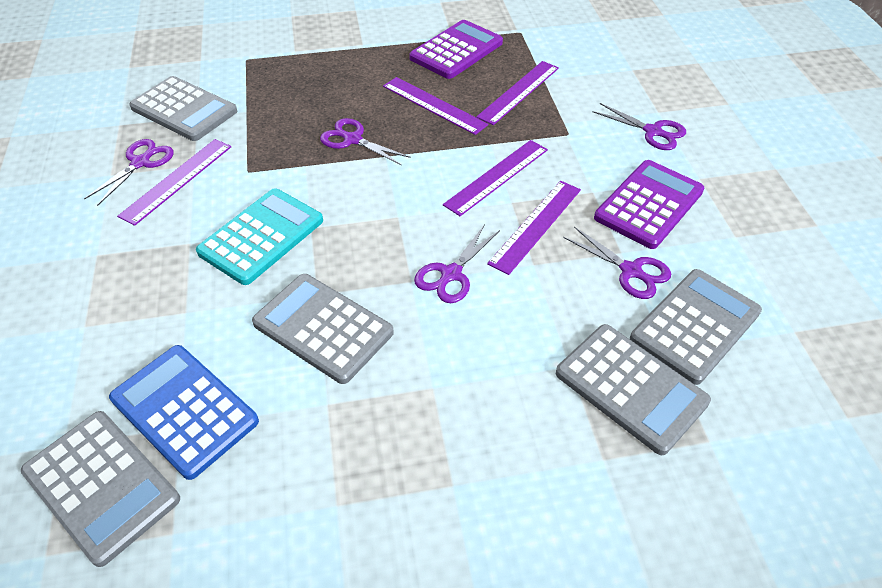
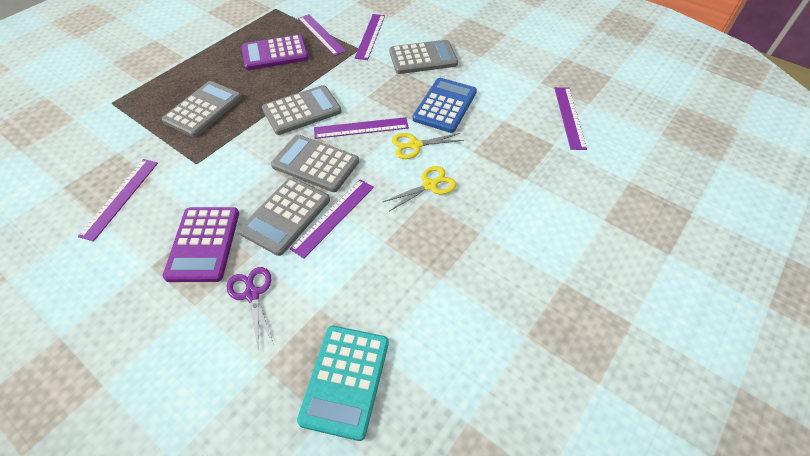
purple ruler: 5 -> 6
purple scissors: 5 -> 1
yellow scissors: 0 -> 2

